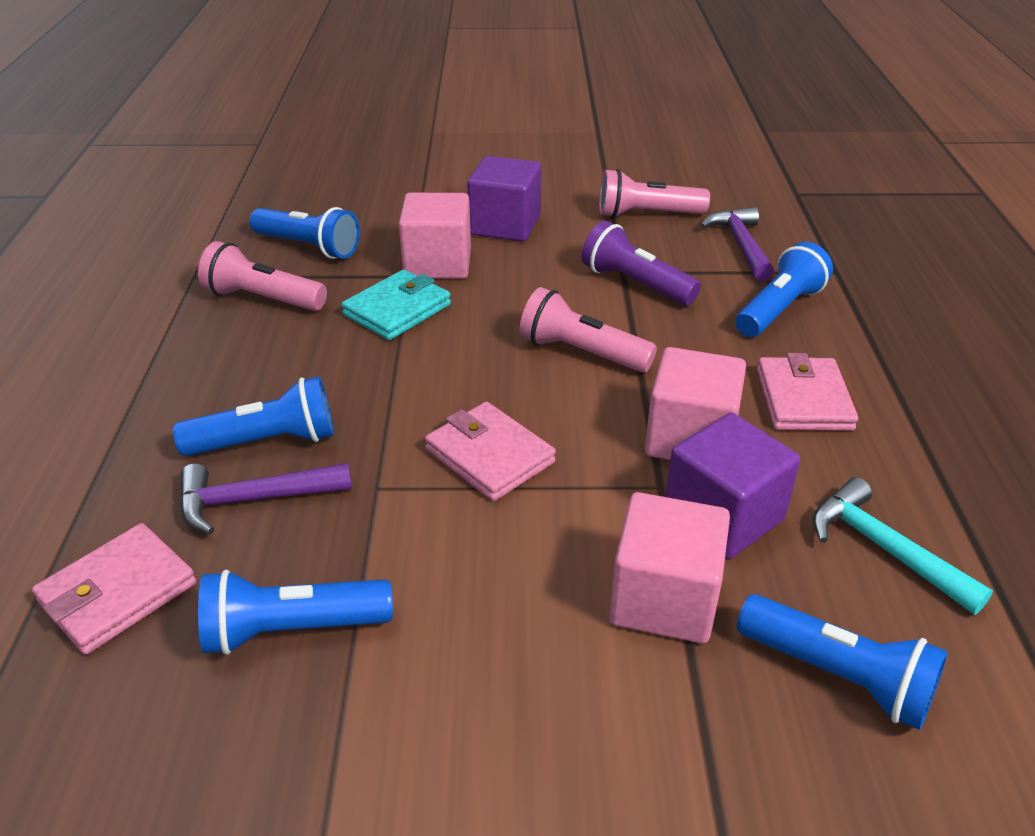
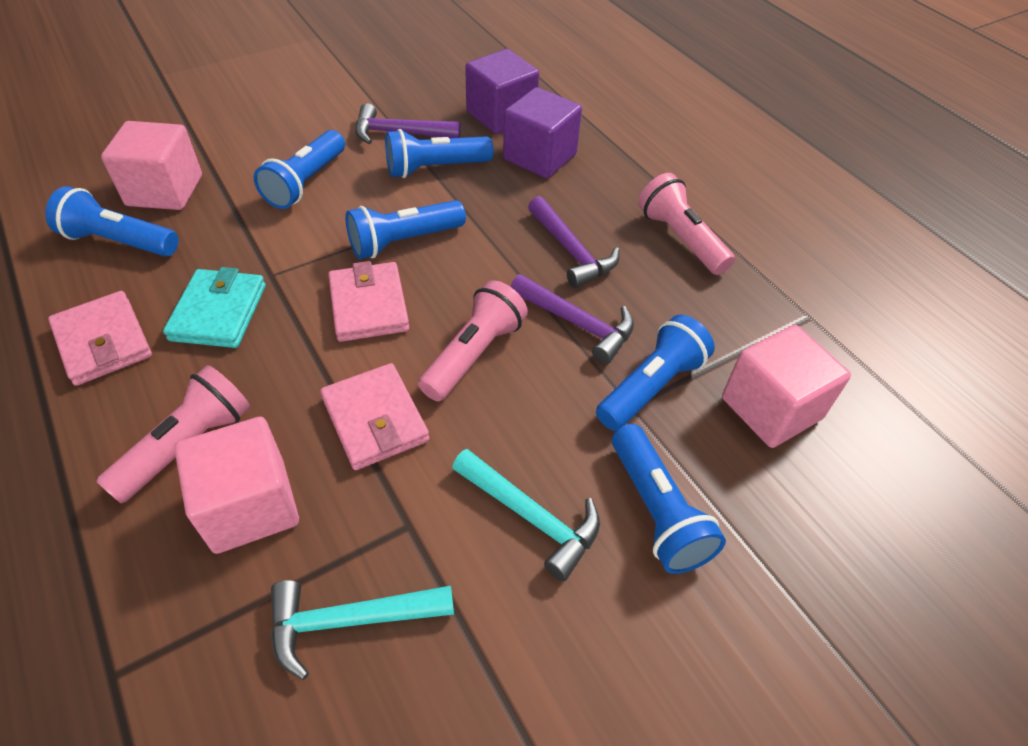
blue flashlight: 5 -> 6
purple flashlight: 1 -> 0
purple hammer: 2 -> 3
turquoise hammer: 1 -> 2

